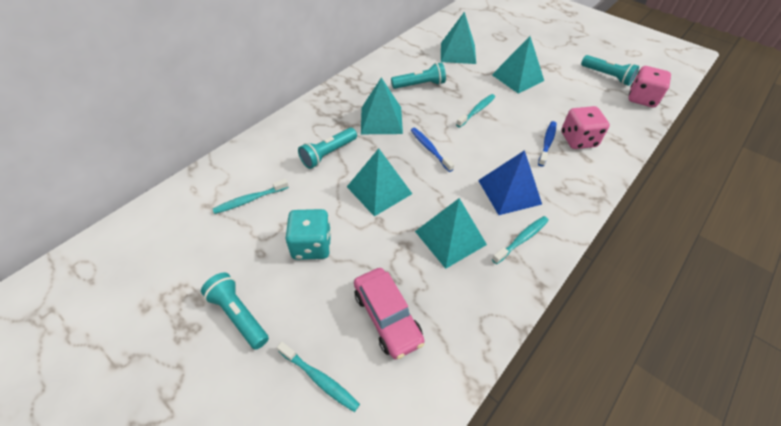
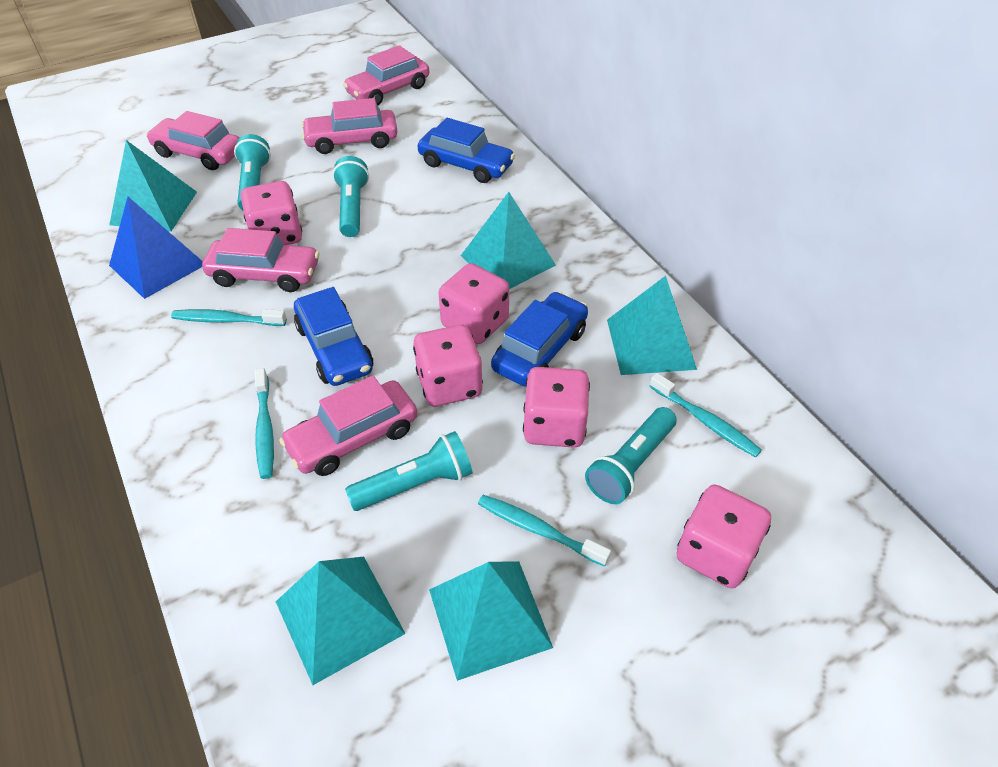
blue car: 0 -> 3
blue toothbrush: 2 -> 0
pink car: 1 -> 5
pink dice: 2 -> 5
turquoise dice: 1 -> 0

